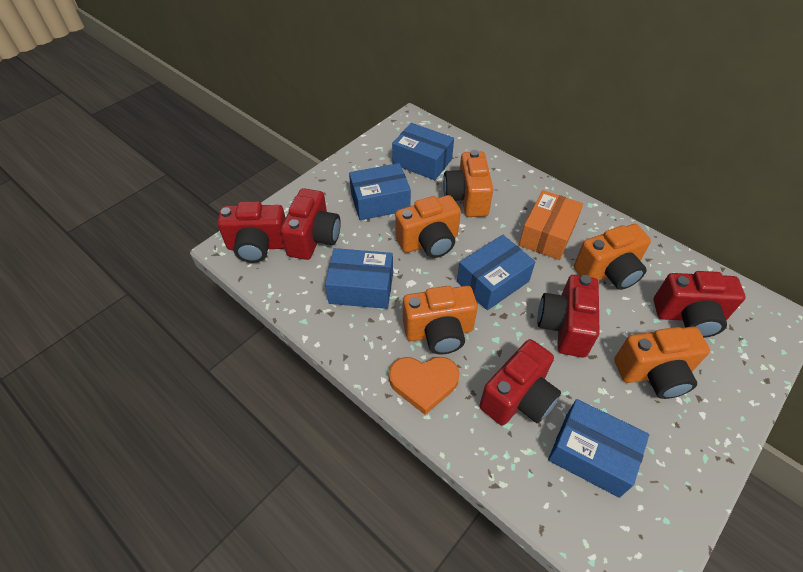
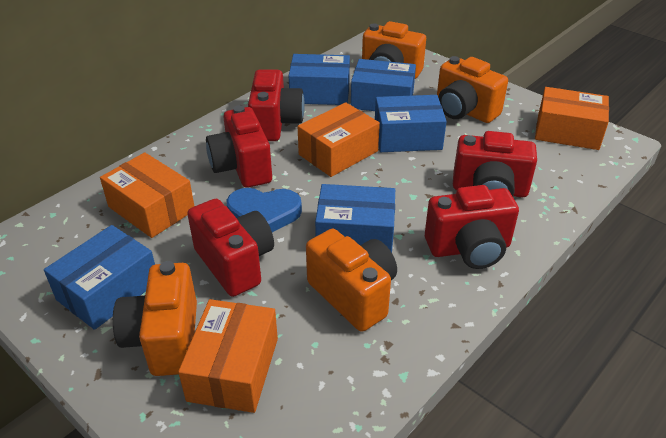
blue heart: 0 -> 1
orange box: 1 -> 4
orange camera: 5 -> 4
orange heart: 1 -> 0

